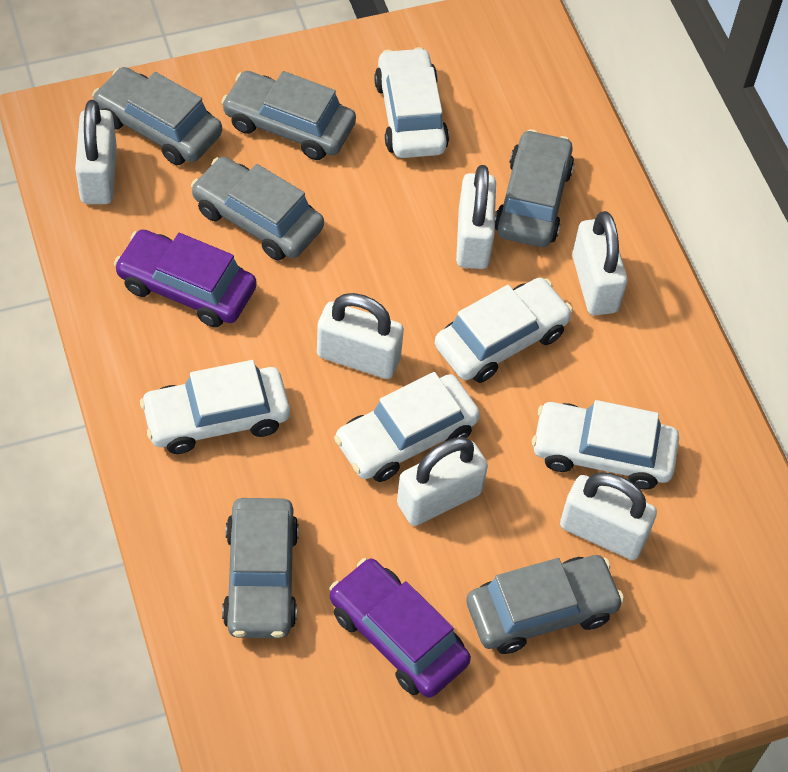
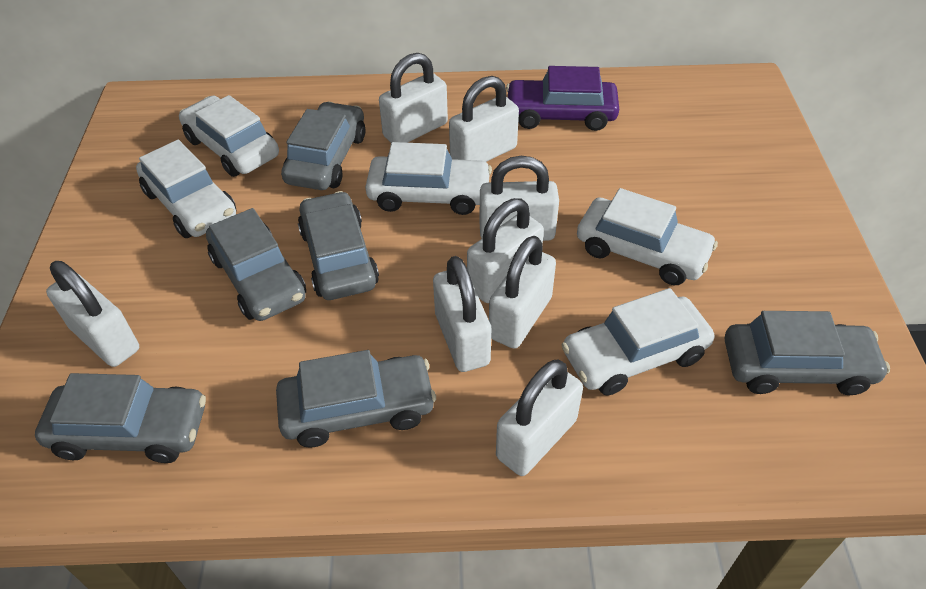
purple car: 2 -> 1
white padlock: 6 -> 8

